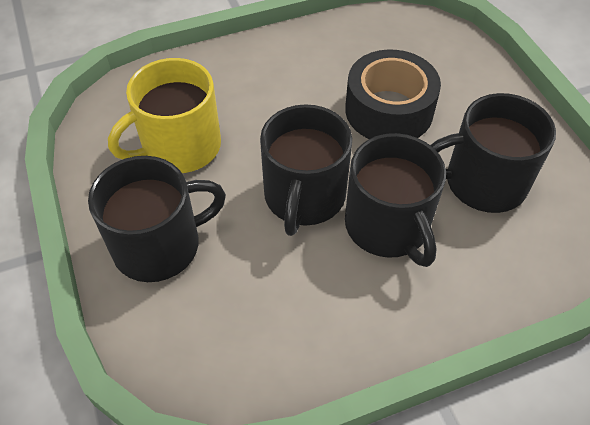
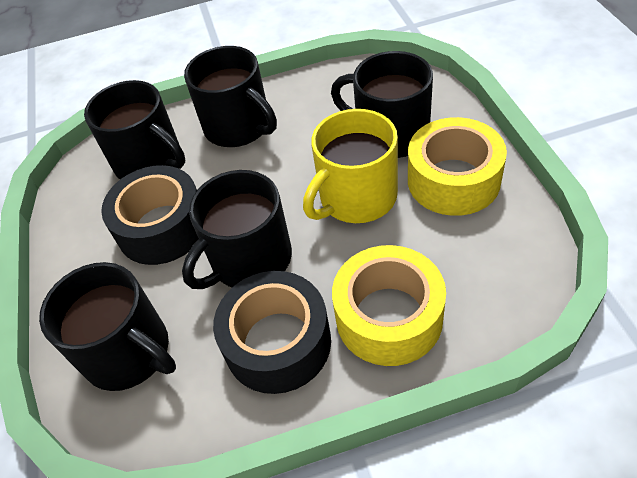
black mug: 4 -> 5
black tape: 1 -> 2
yellow tape: 0 -> 2

